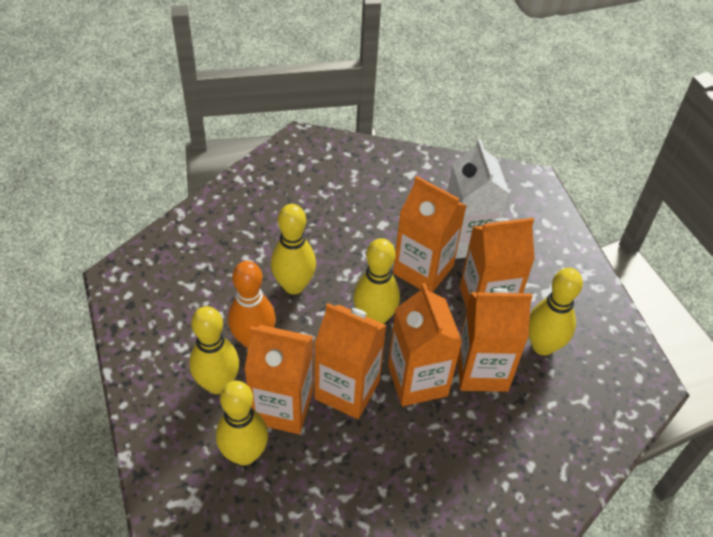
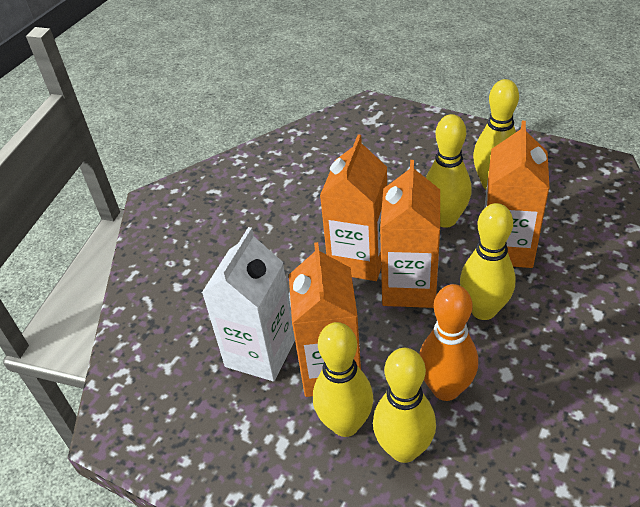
orange carton: 6 -> 4

